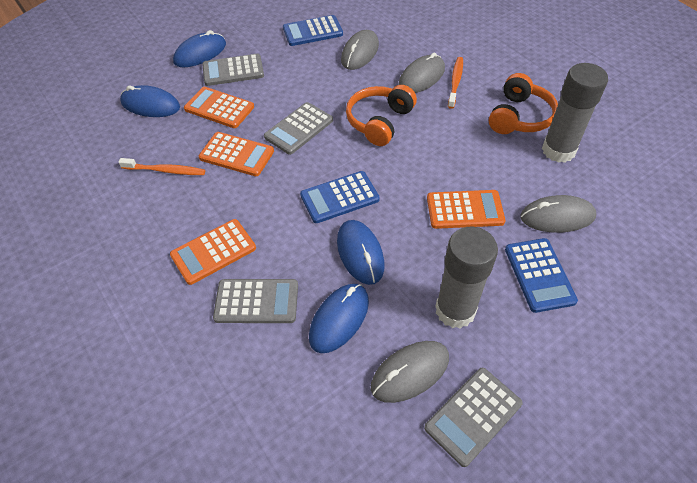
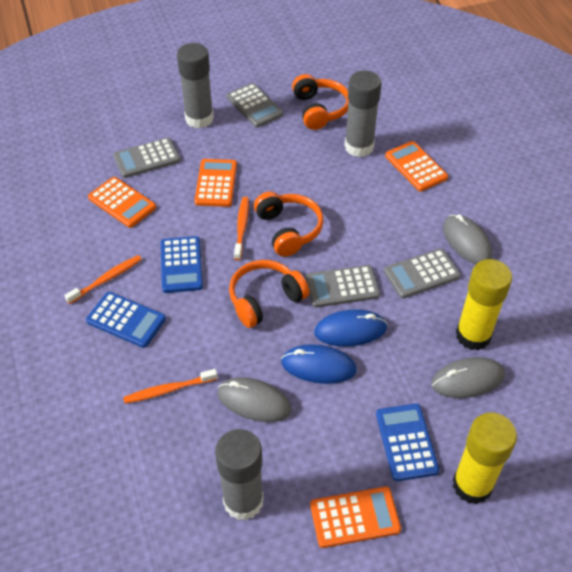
blue mouse: 4 -> 2
grey glue stick: 2 -> 3
grey mouse: 4 -> 3
orange headphones: 2 -> 3
orange toothbrush: 2 -> 3
yellow glue stick: 0 -> 2

